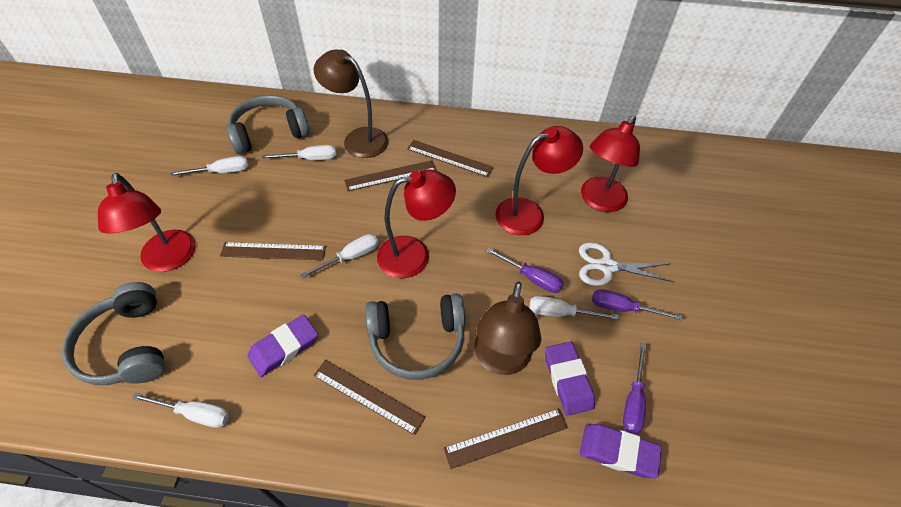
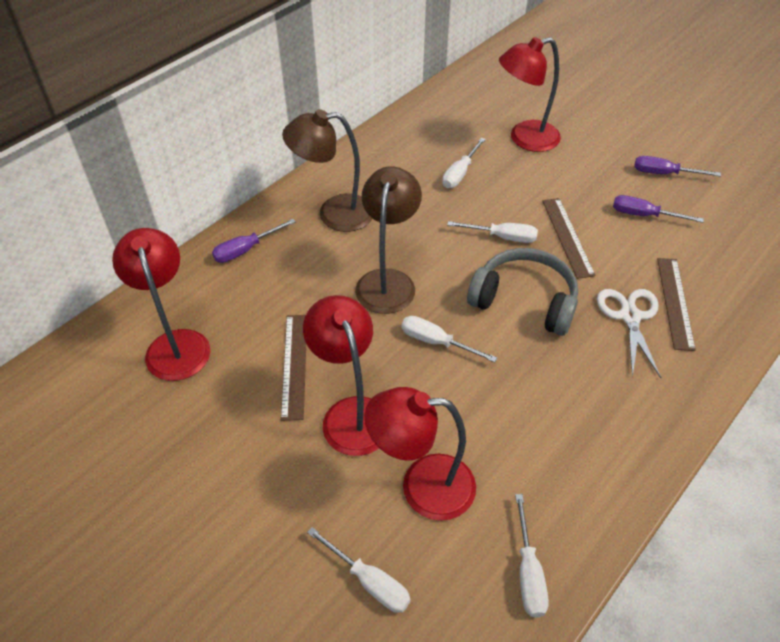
brown ruler: 5 -> 3
grey headphones: 3 -> 1
purple eraser: 3 -> 0

